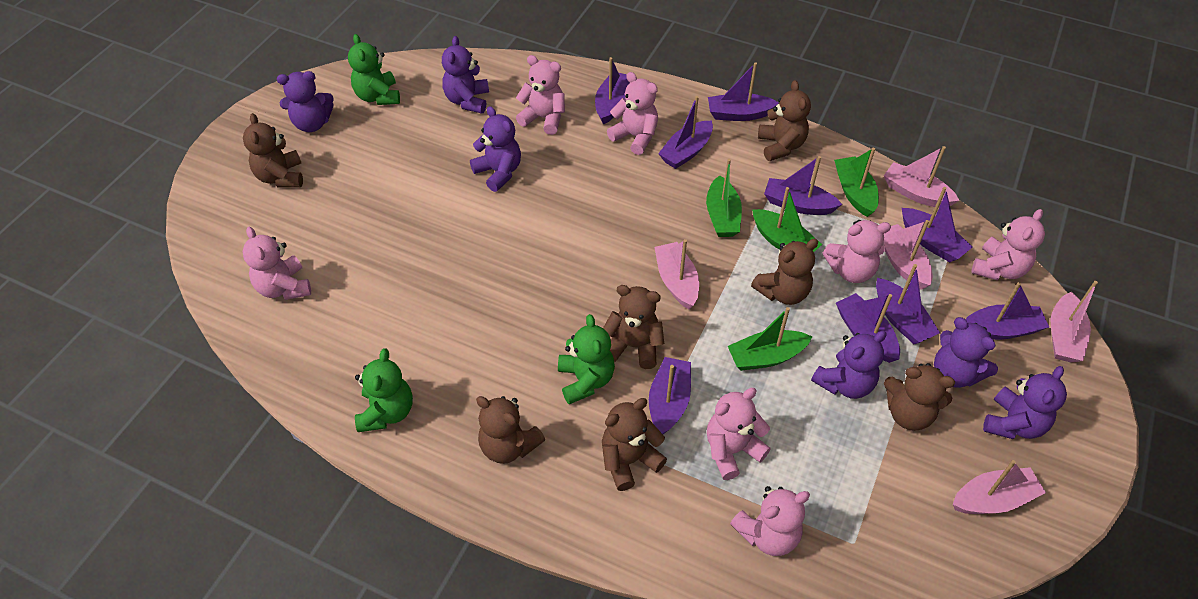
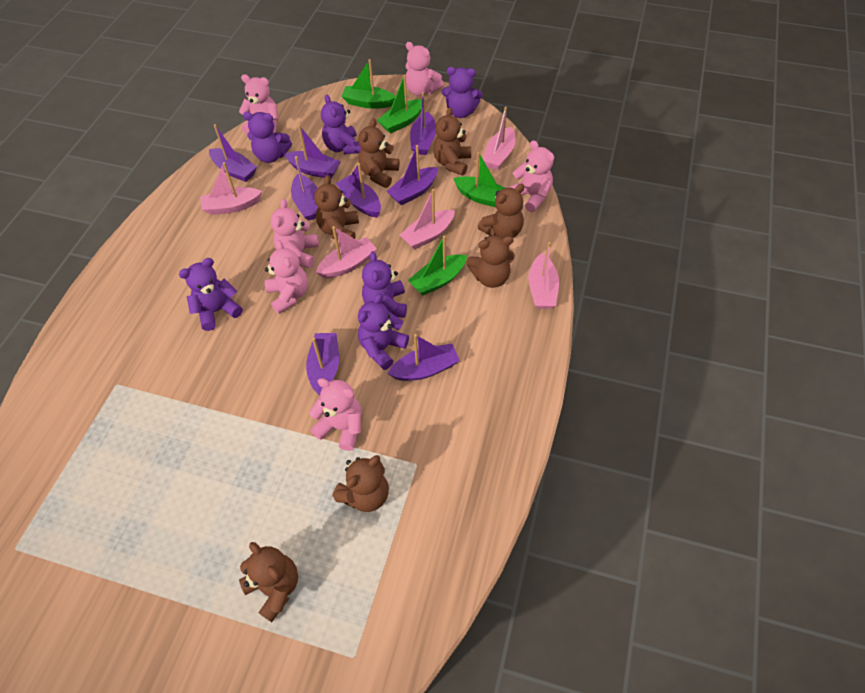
green teddy bear: 3 -> 0
pink teddy bear: 7 -> 6
purple boat: 9 -> 8

